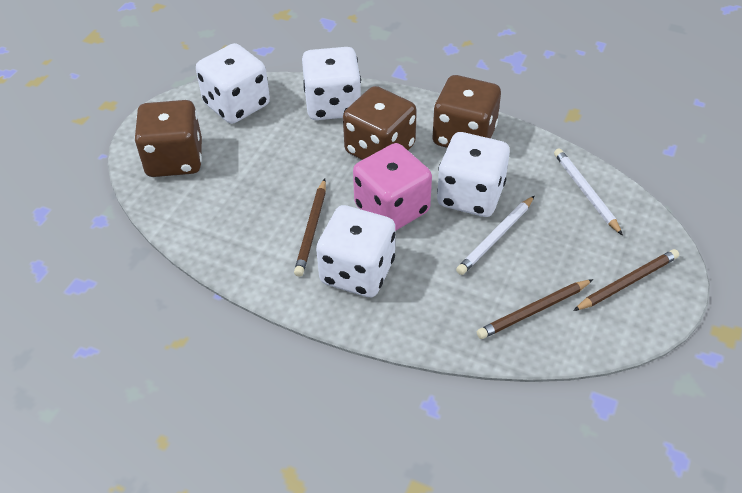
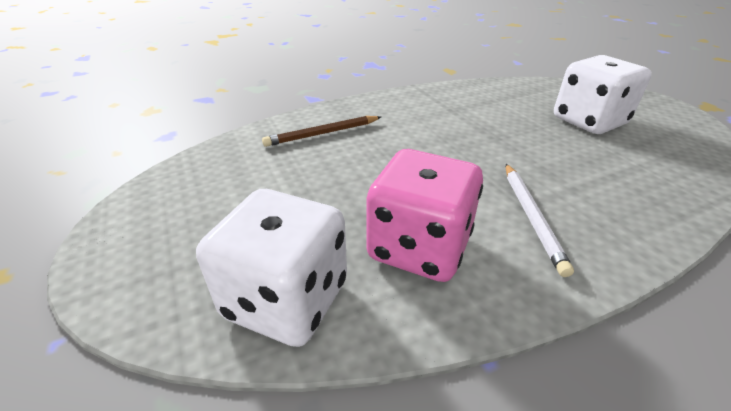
brown dice: 3 -> 0
brown pencil: 3 -> 1
white dice: 4 -> 2
white pencil: 2 -> 1

